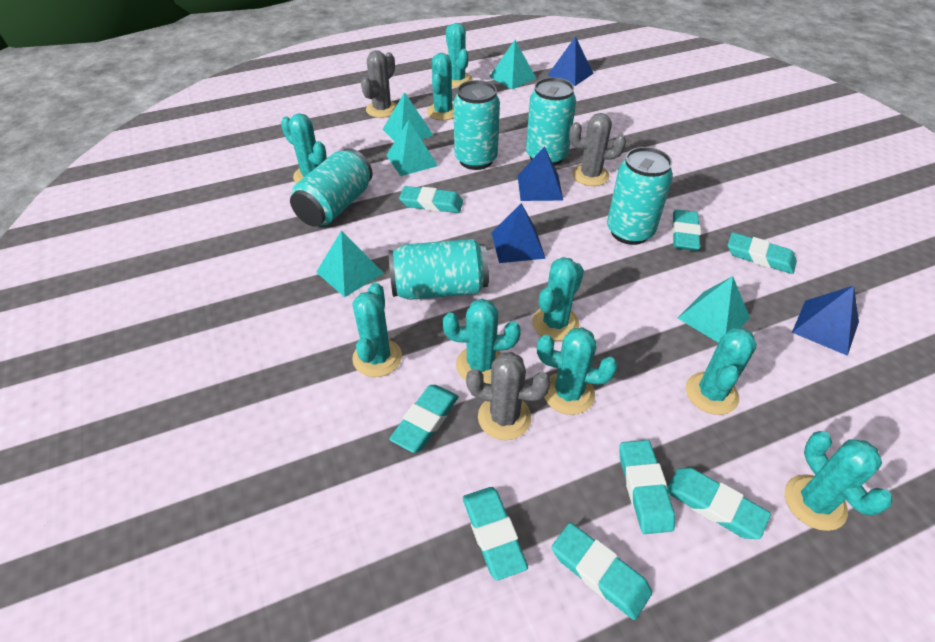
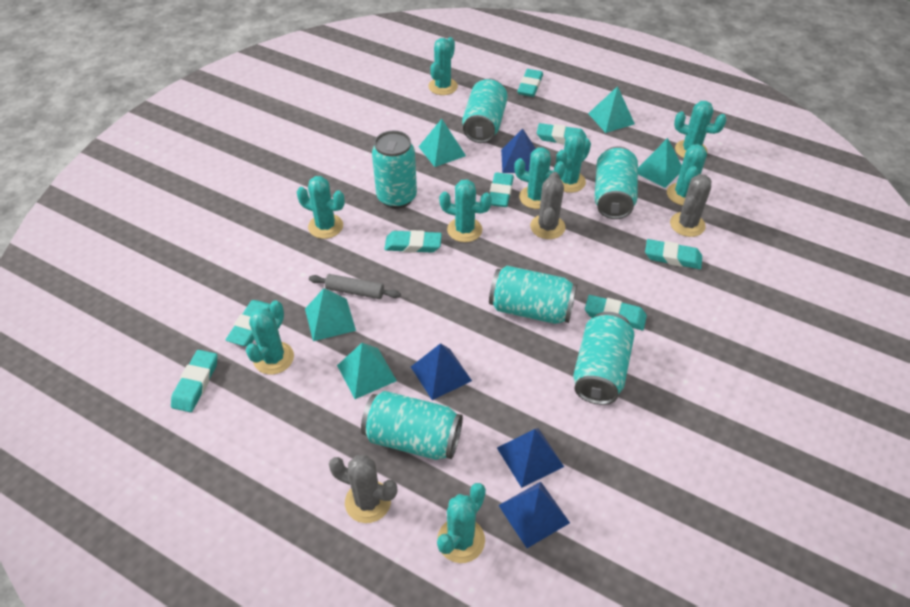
grey rolling pin: 0 -> 1
turquoise can: 5 -> 6

